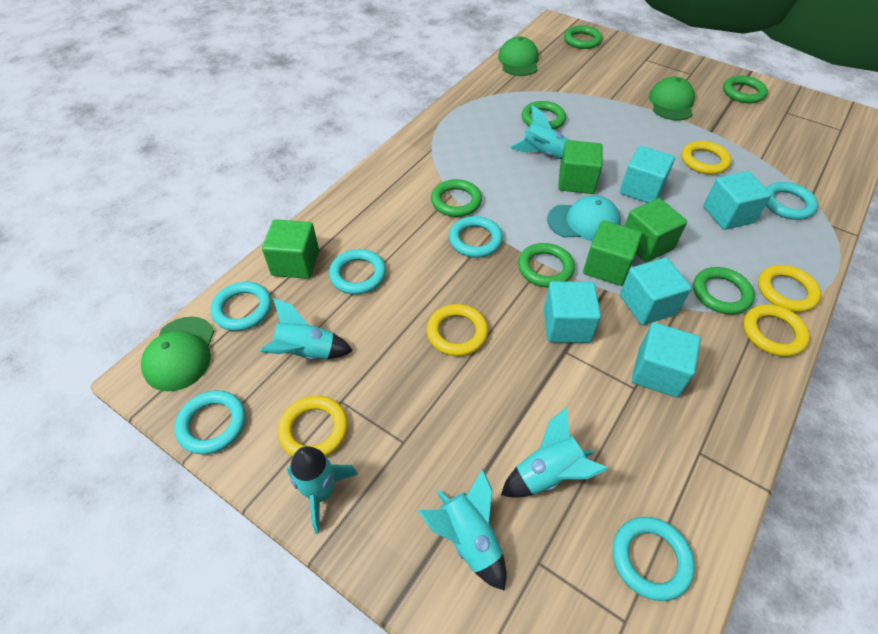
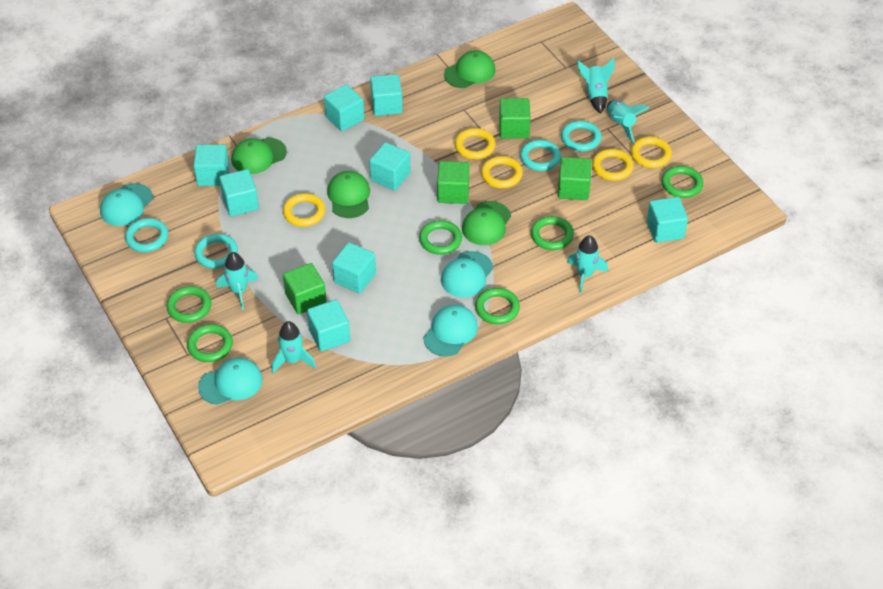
green cap: 3 -> 4
turquoise cap: 1 -> 4
turquoise cube: 5 -> 8
turquoise ring: 6 -> 4

